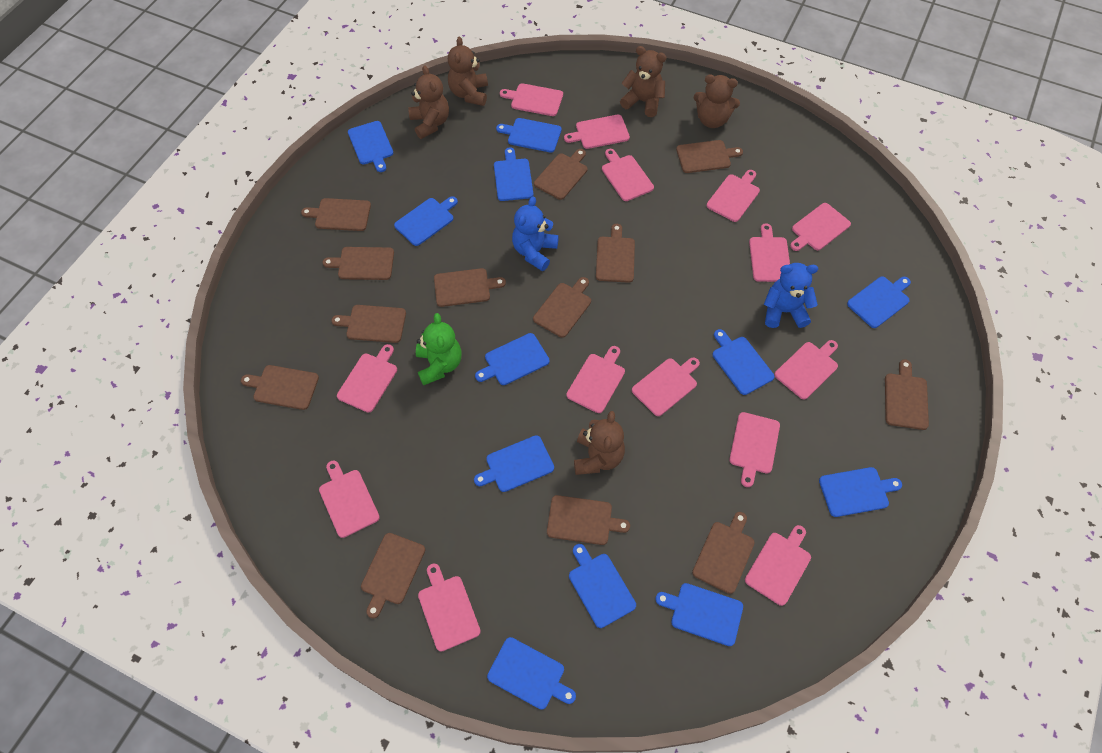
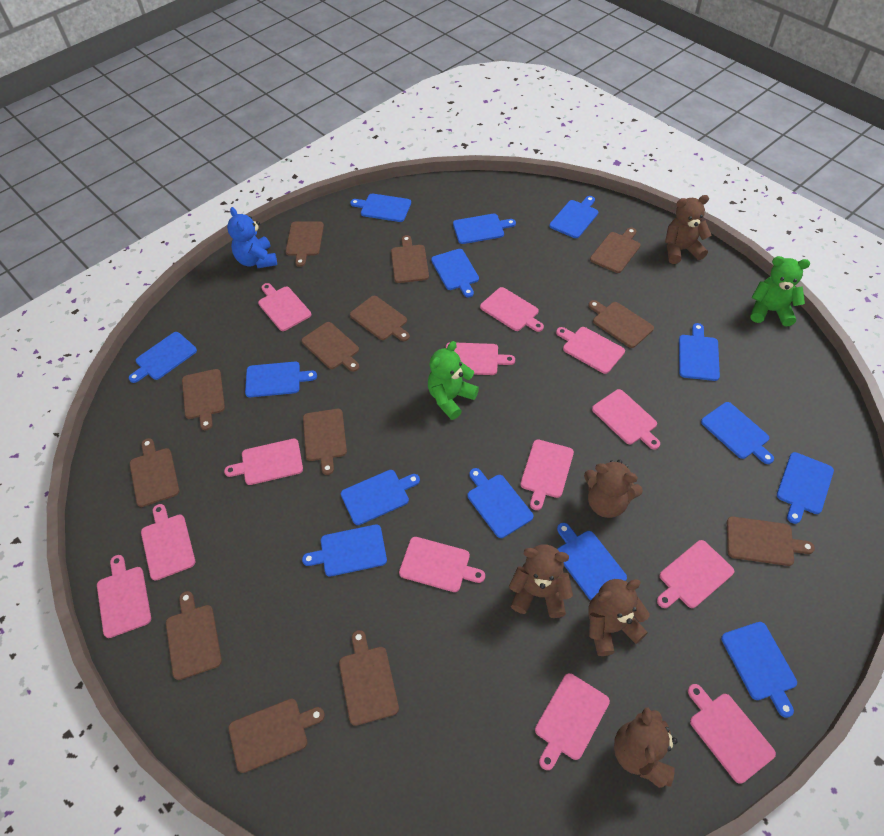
blue cutting board: 12 -> 14
blue teddy bear: 2 -> 1
green teddy bear: 1 -> 2
pink cutting board: 14 -> 13

